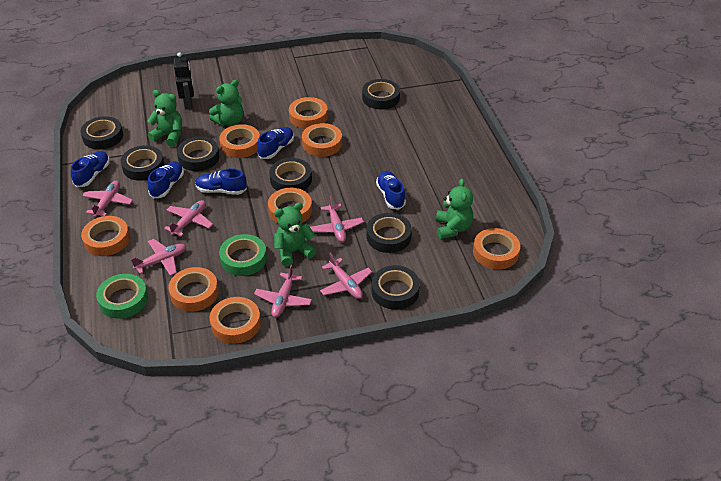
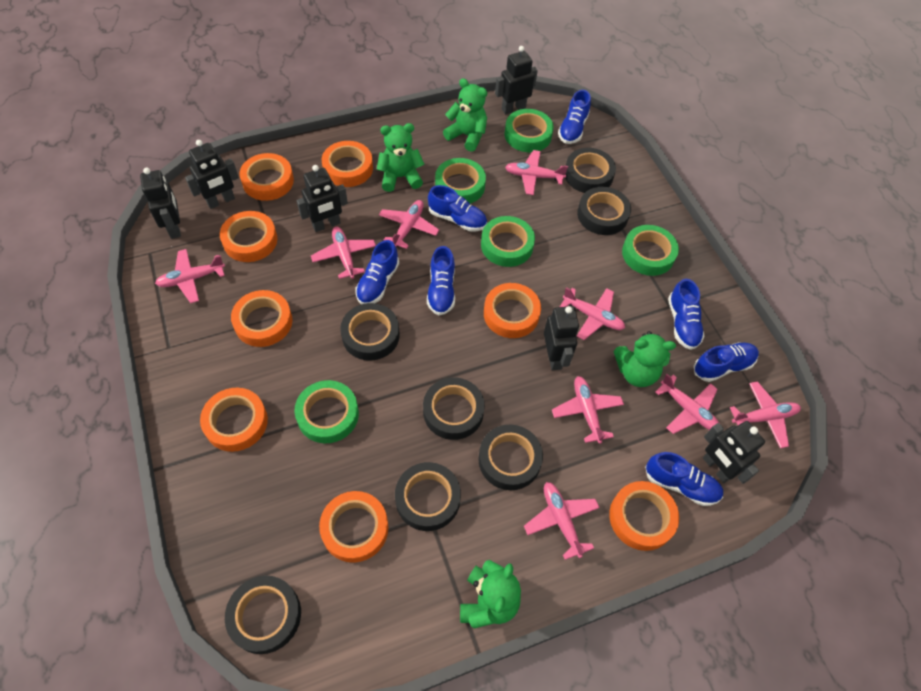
black robot: 1 -> 6
blue shoe: 5 -> 7
green tape: 2 -> 5
pink plane: 6 -> 9

